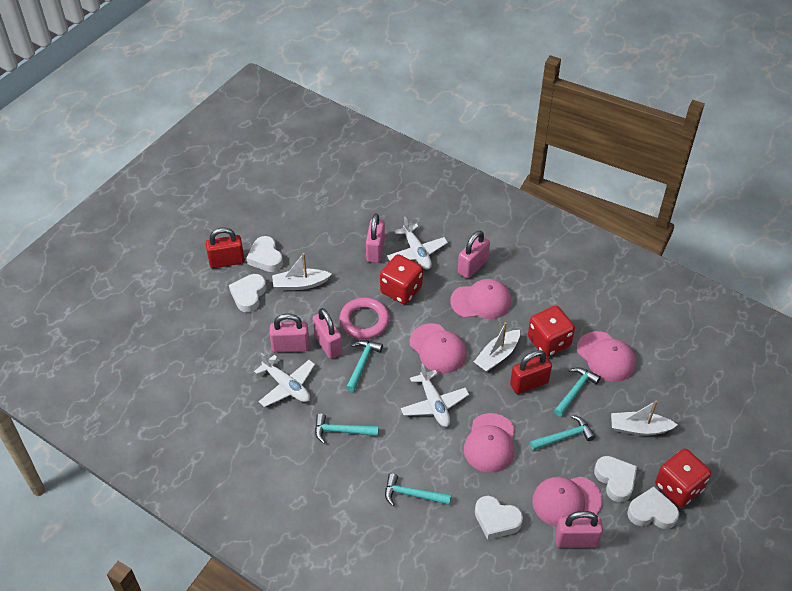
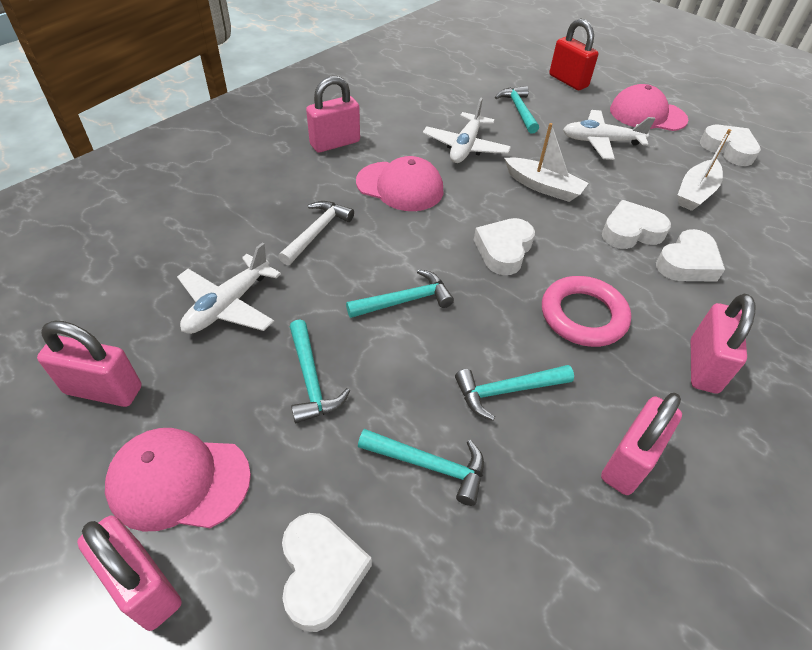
pink cap: 5 -> 3
red dice: 3 -> 0
red padlock: 2 -> 1
white boat: 3 -> 2
white hammer: 0 -> 1

